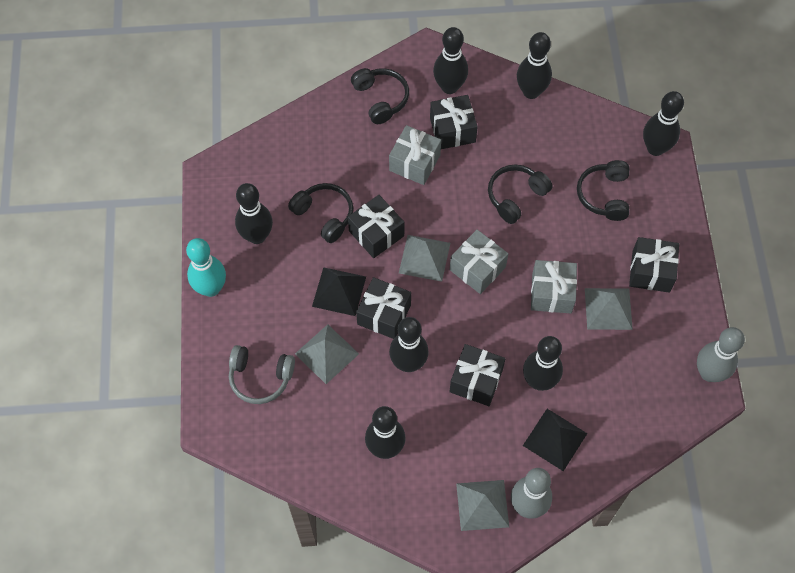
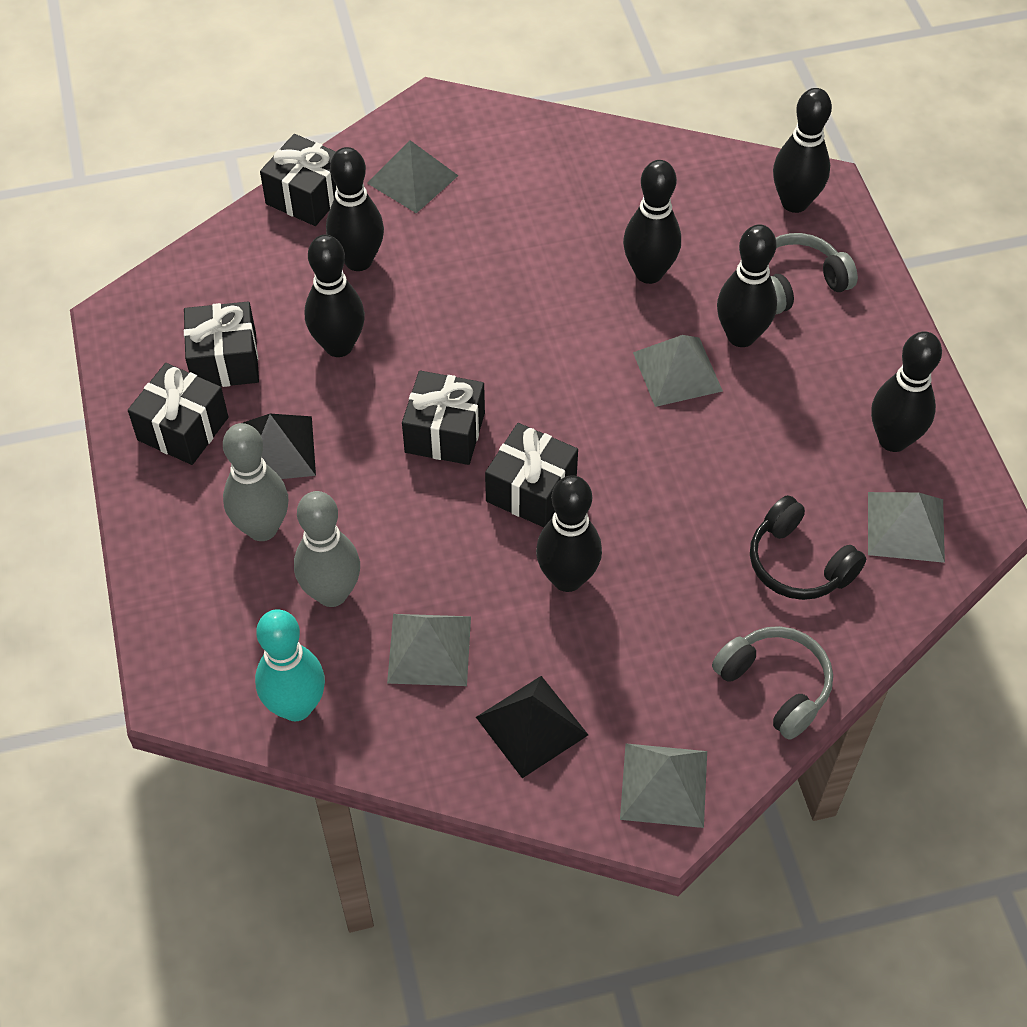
black headphones: 4 -> 1
grey gift: 3 -> 0
grey headphones: 1 -> 2
grey pyramid: 4 -> 5

